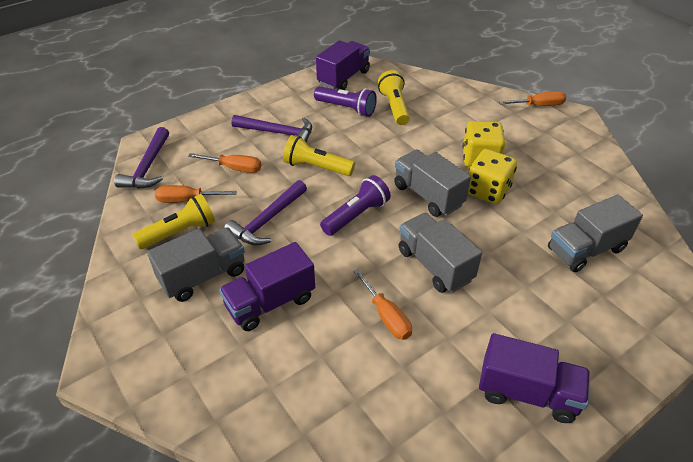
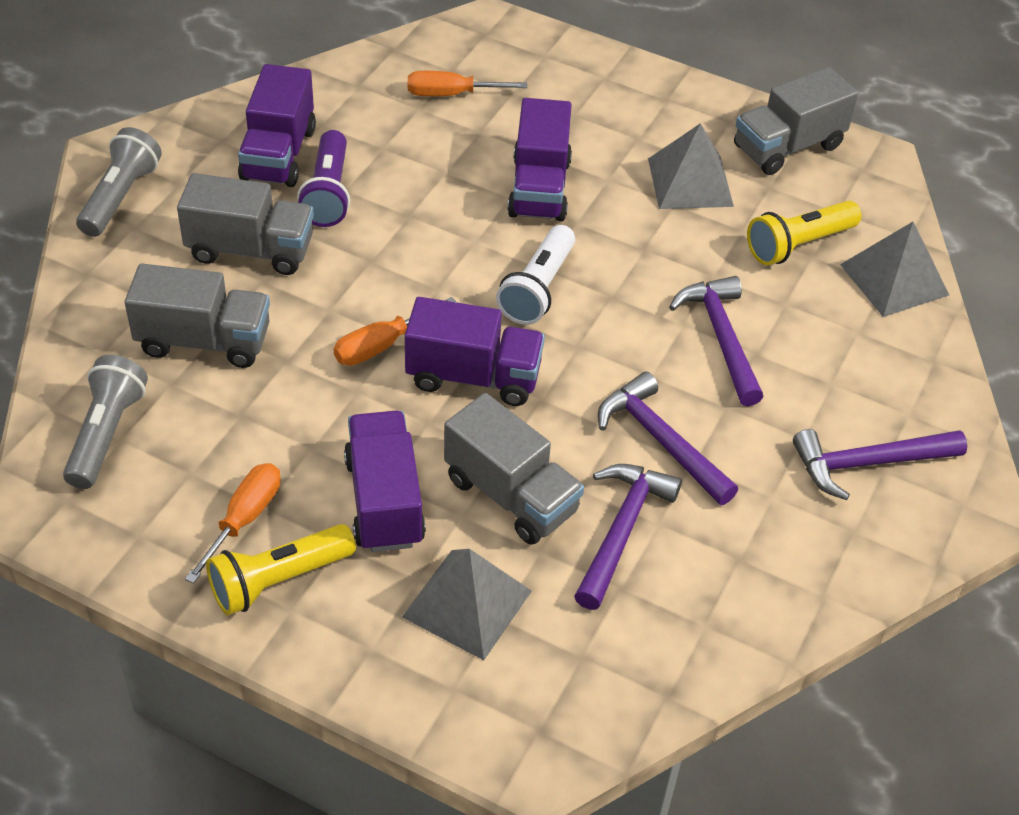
grey flashlight: 0 -> 2
grey pyramid: 0 -> 3
orange screwdriver: 4 -> 3
purple flashlight: 2 -> 1
purple hammer: 3 -> 4
purple truck: 3 -> 4
white flashlight: 0 -> 1
yellow dice: 2 -> 0
yellow flashlight: 3 -> 2

